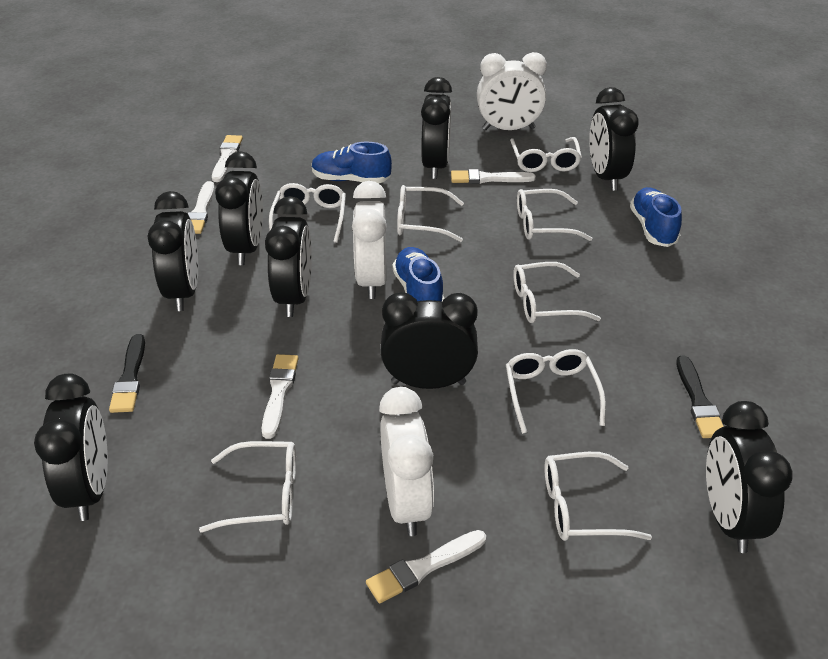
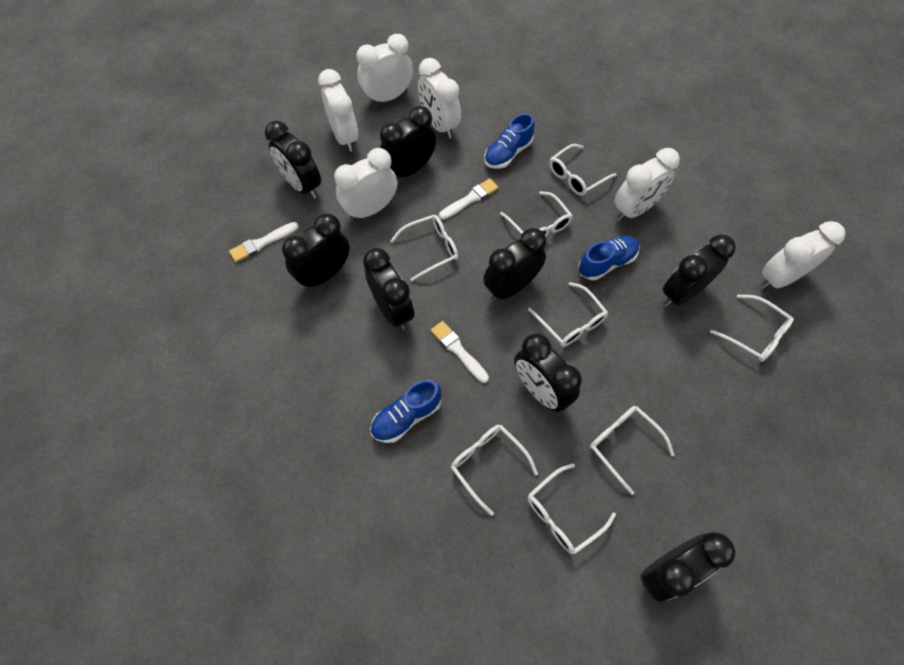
black brush: 2 -> 0
white brush: 5 -> 3
white clock: 3 -> 6

